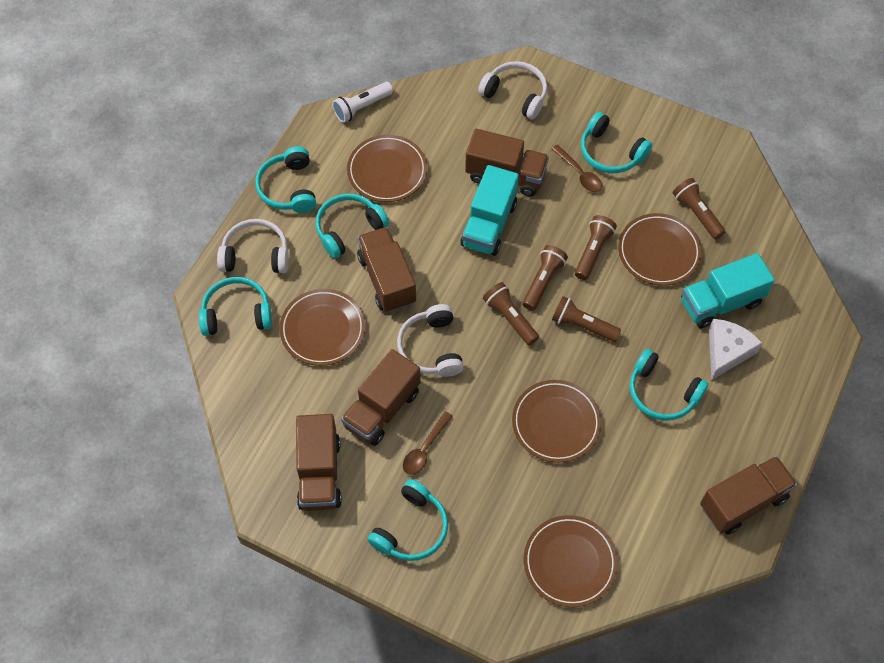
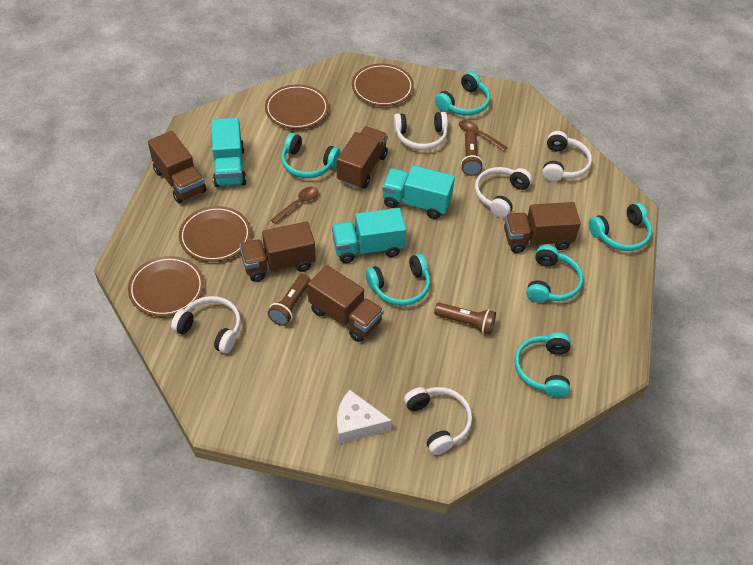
brown flashlight: 5 -> 3
brown plate: 5 -> 4
turquoise truck: 2 -> 3
white flashlight: 1 -> 0
white headphones: 3 -> 5

